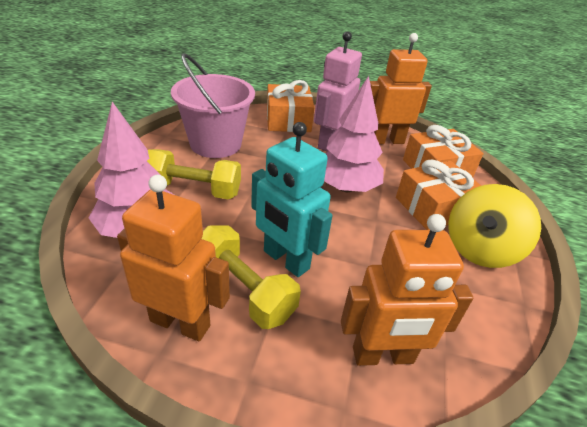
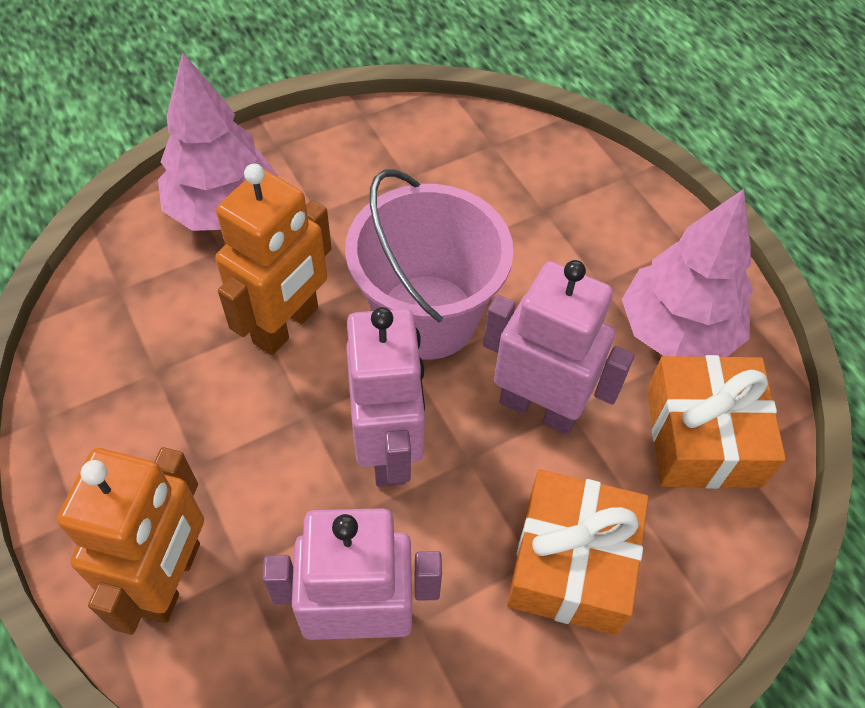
orange gift: 3 -> 2
orange robot: 3 -> 2
pink robot: 1 -> 3
turquoise robot: 1 -> 0
yellow dumbbell: 2 -> 0
yellow spinning top: 1 -> 0

